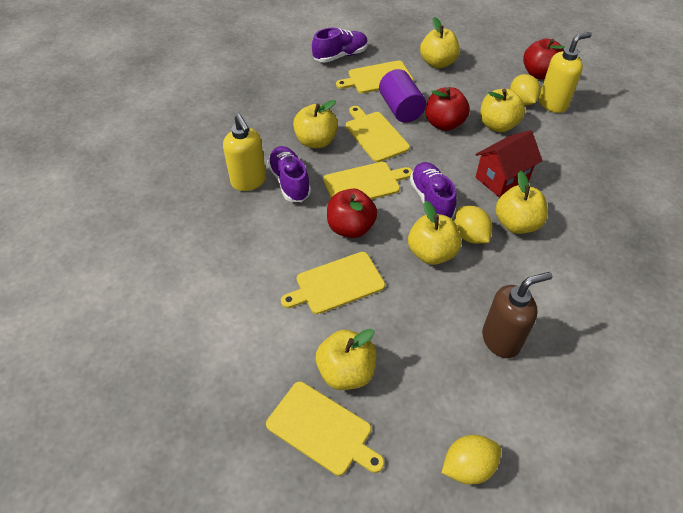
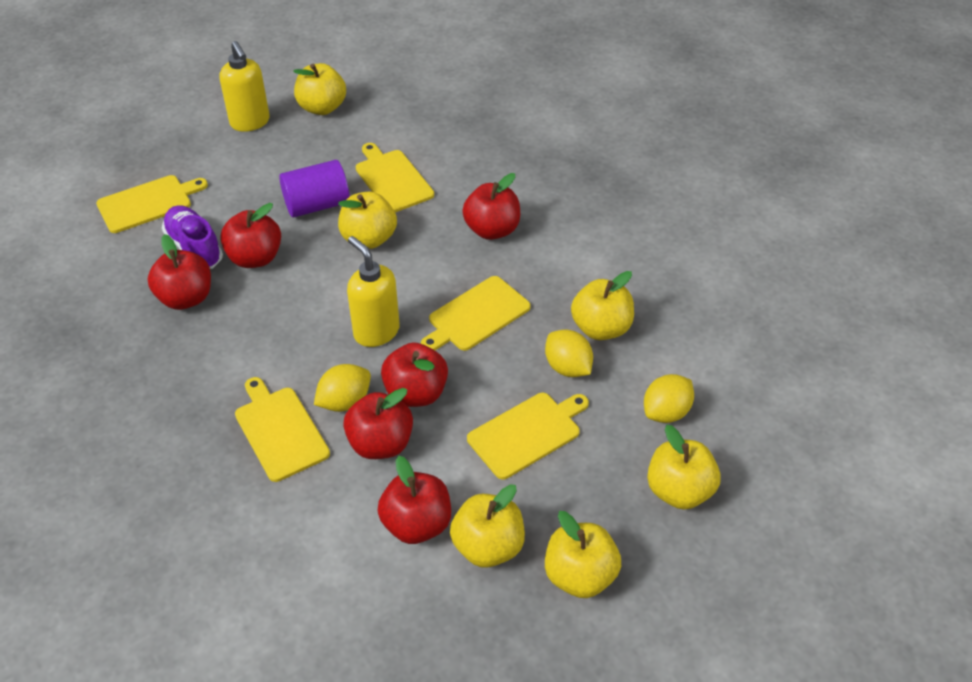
brown soap dispenser: 1 -> 0
purple shoe: 3 -> 1
red apple: 3 -> 6
red house: 1 -> 0

